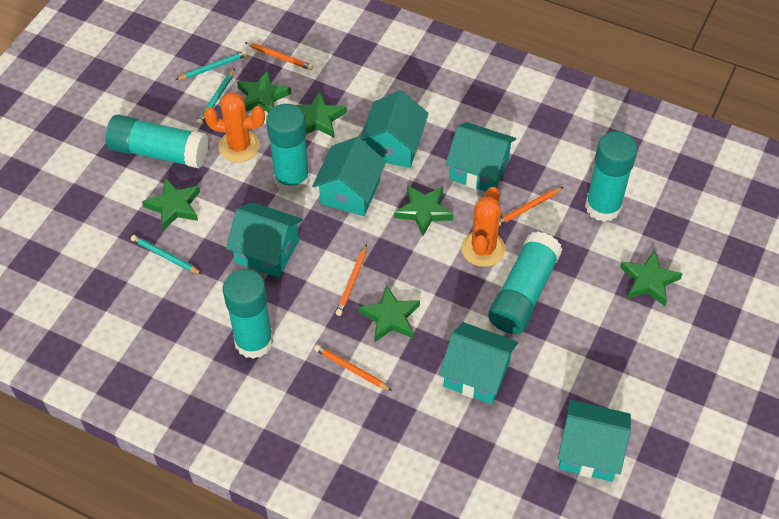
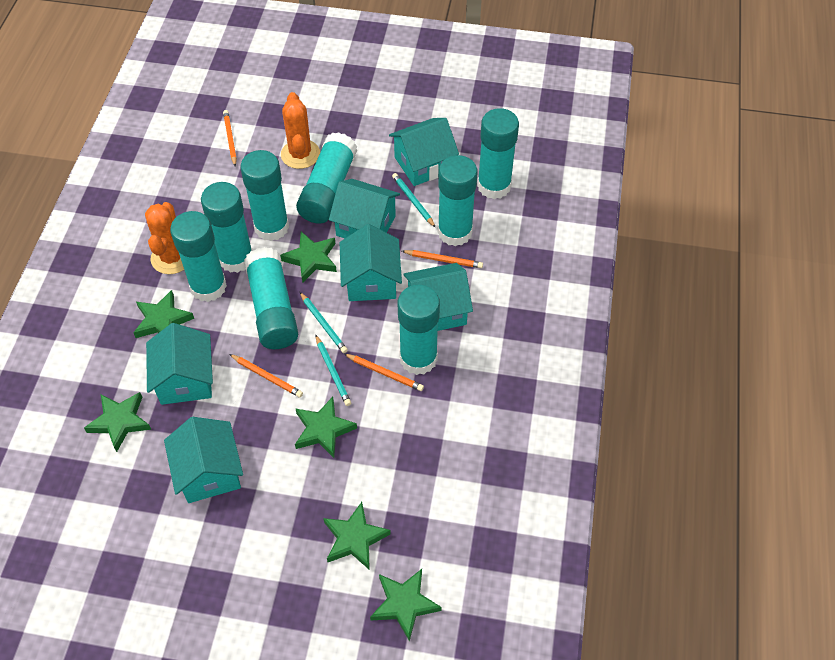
turquoise glue stick: 5 -> 8

